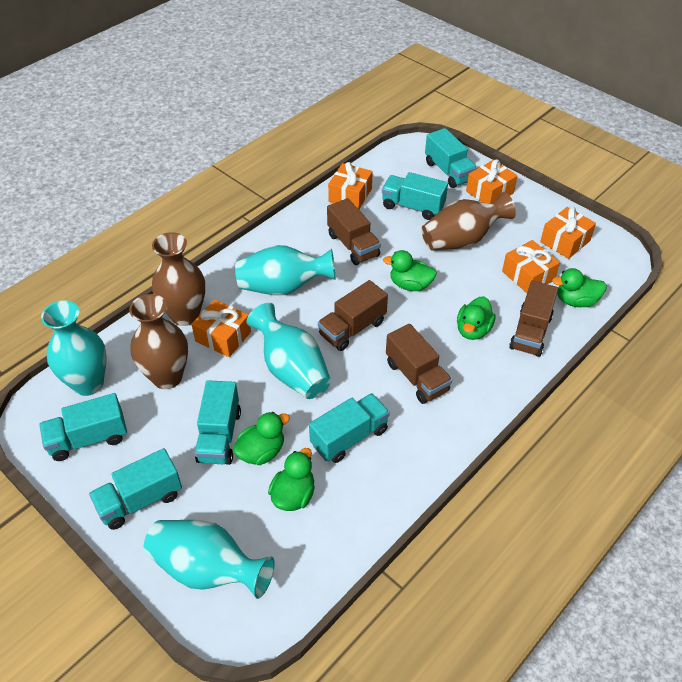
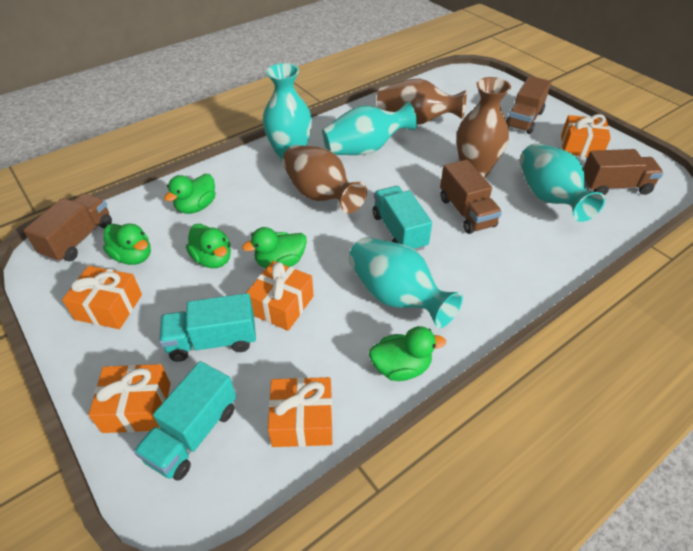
turquoise truck: 6 -> 3

